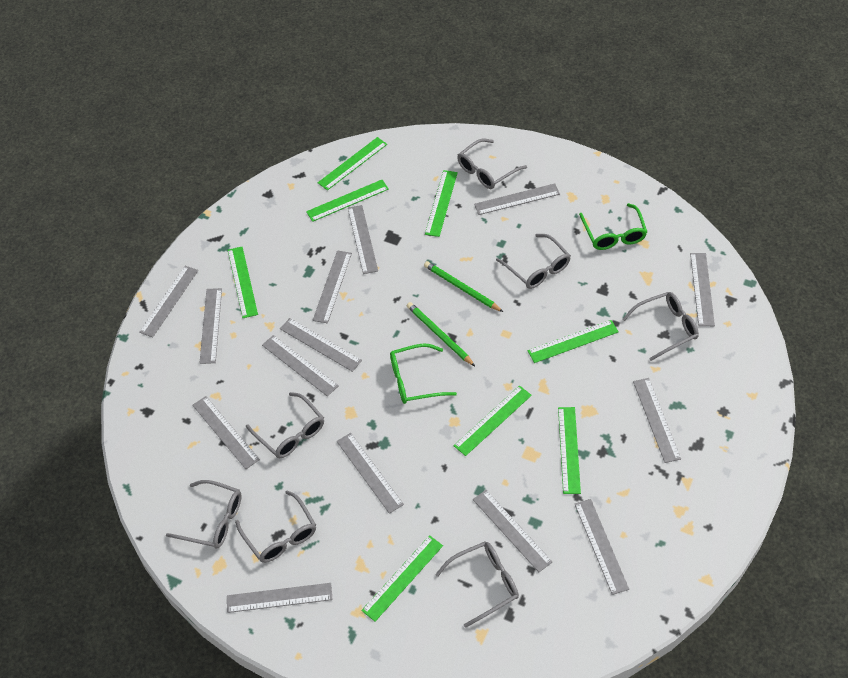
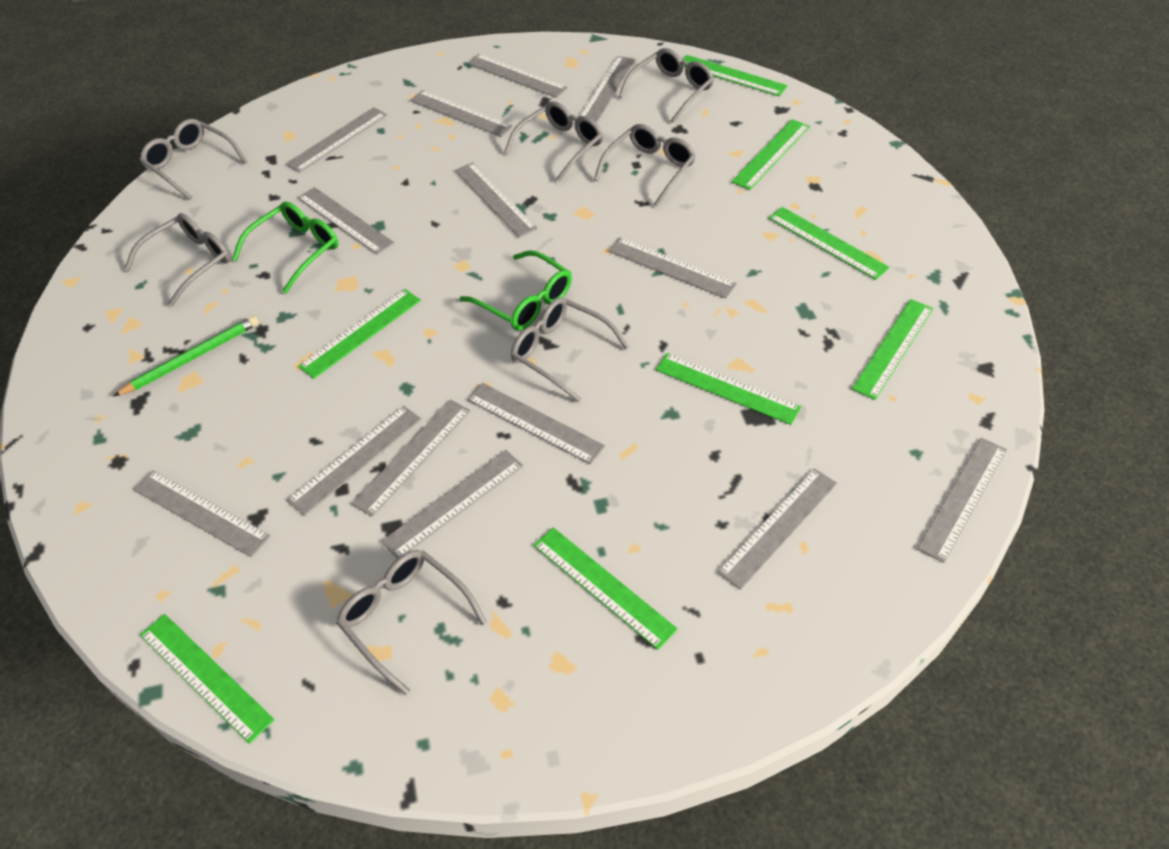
green pencil: 2 -> 1

